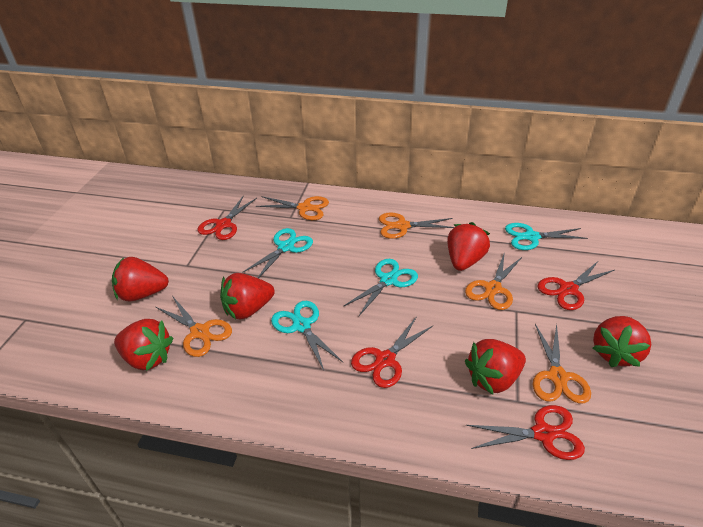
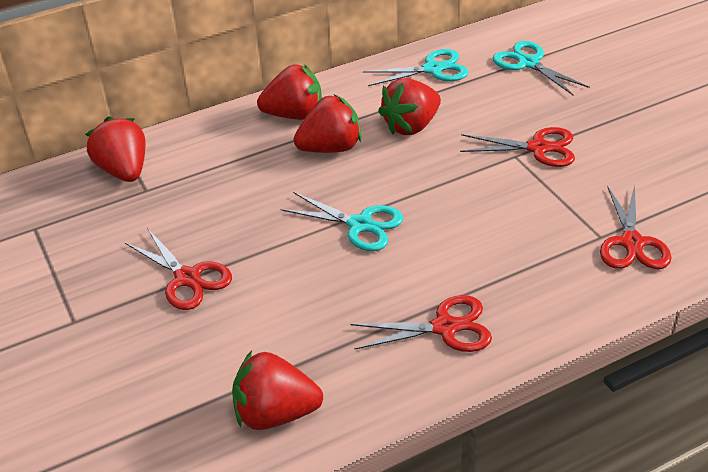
orange scissors: 5 -> 0
red strawberry: 6 -> 5
turquoise scissors: 4 -> 3

